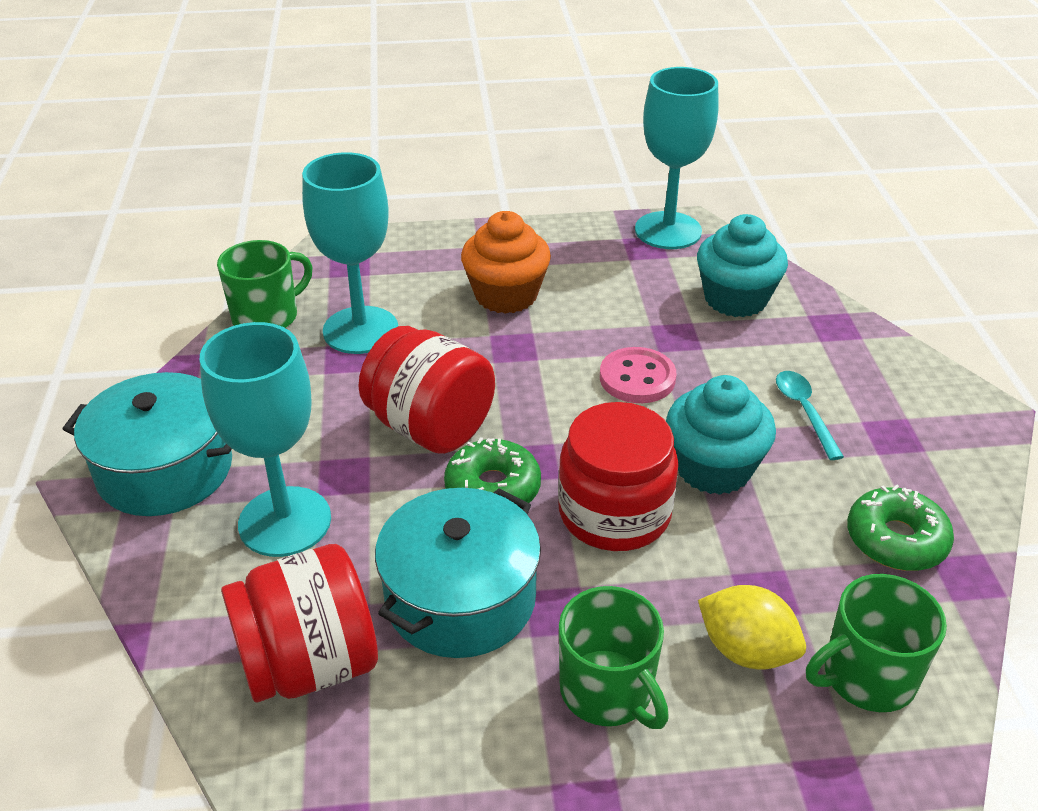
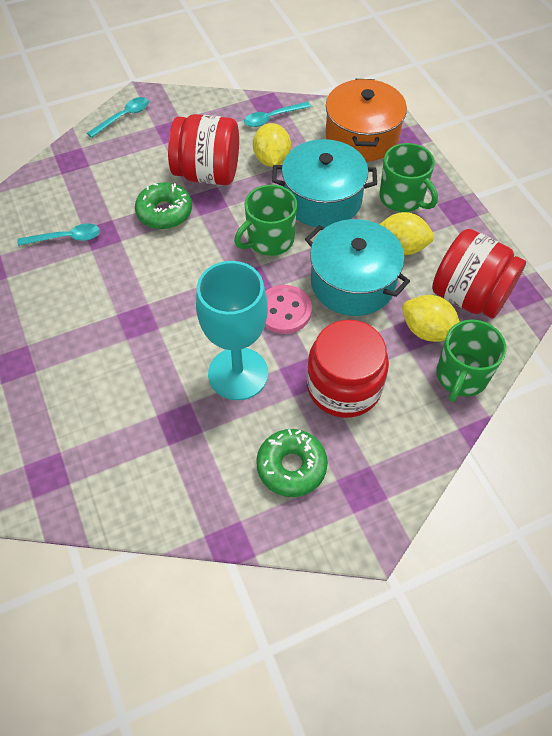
orange cupcake: 1 -> 0
orange pot: 0 -> 1
turquoise cupcake: 2 -> 0
turquoise goblet: 3 -> 1
turquoise spoon: 1 -> 3
yellow lemon: 1 -> 3

